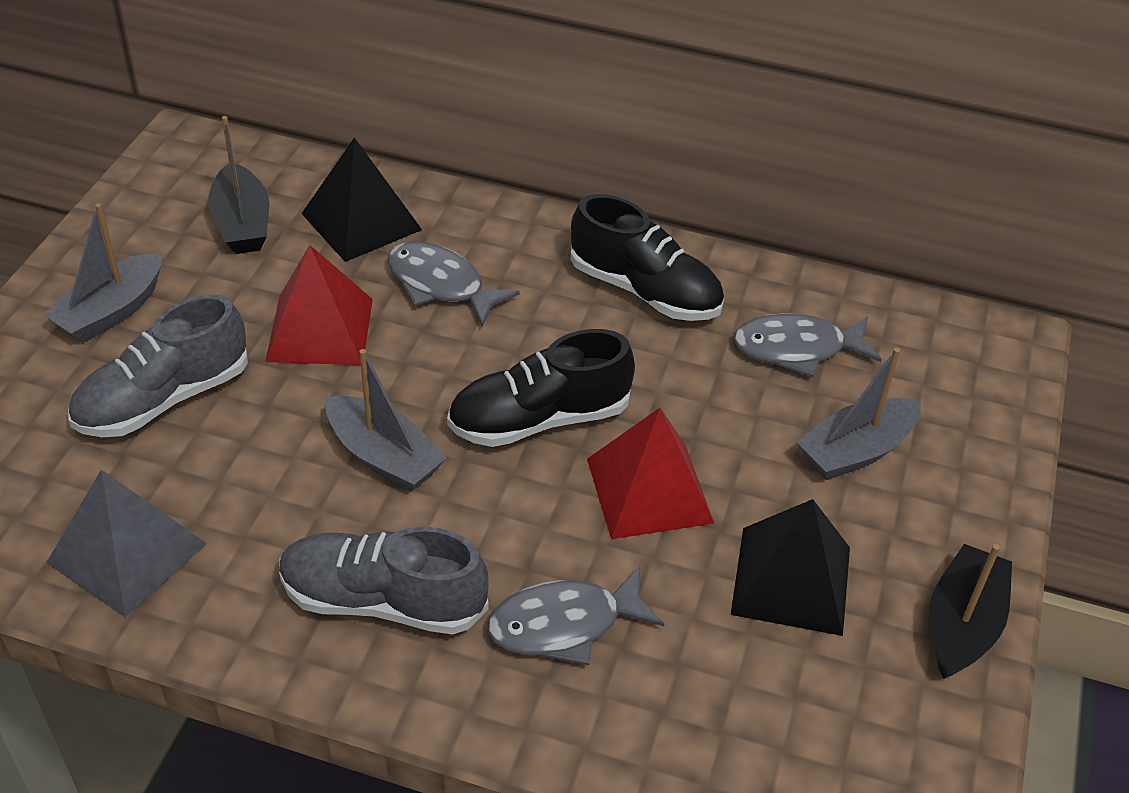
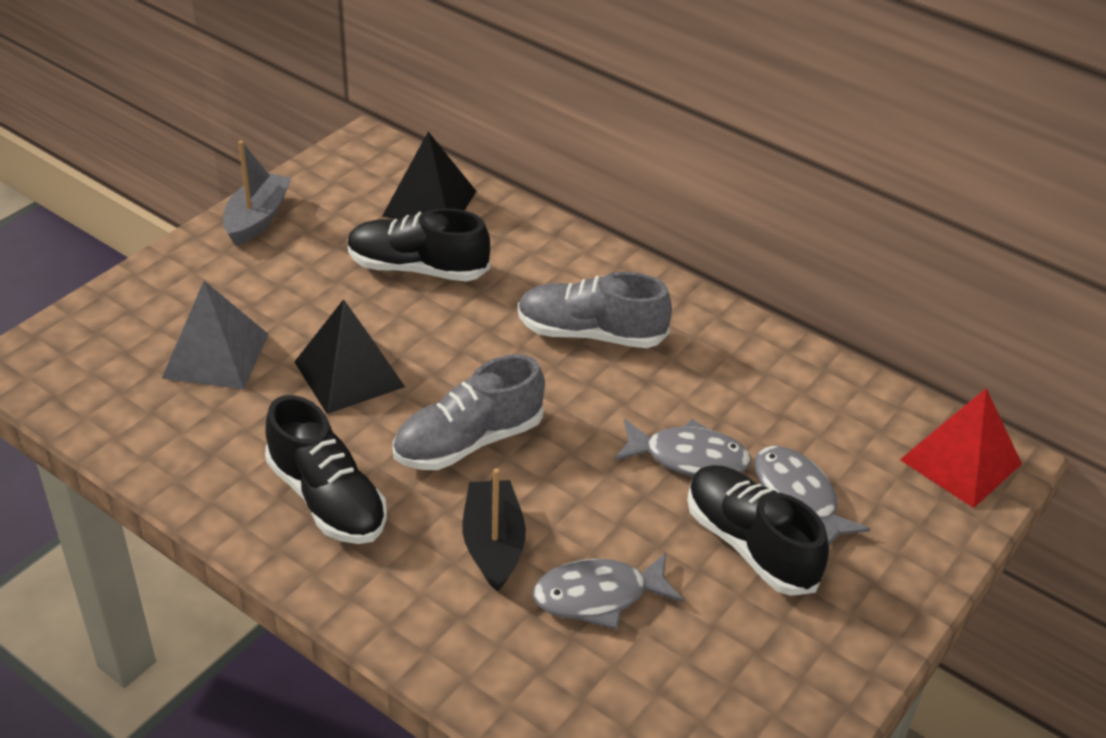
black boat: 2 -> 1
black shoe: 2 -> 3
grey boat: 3 -> 1
red pyramid: 2 -> 1

